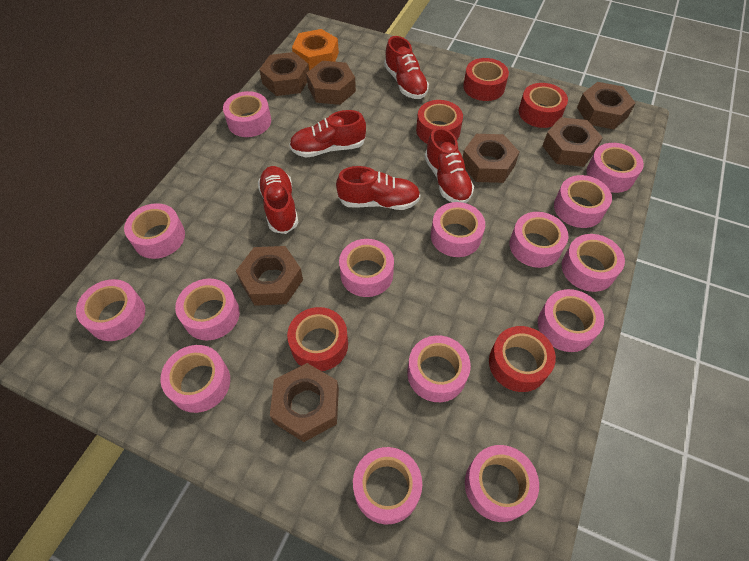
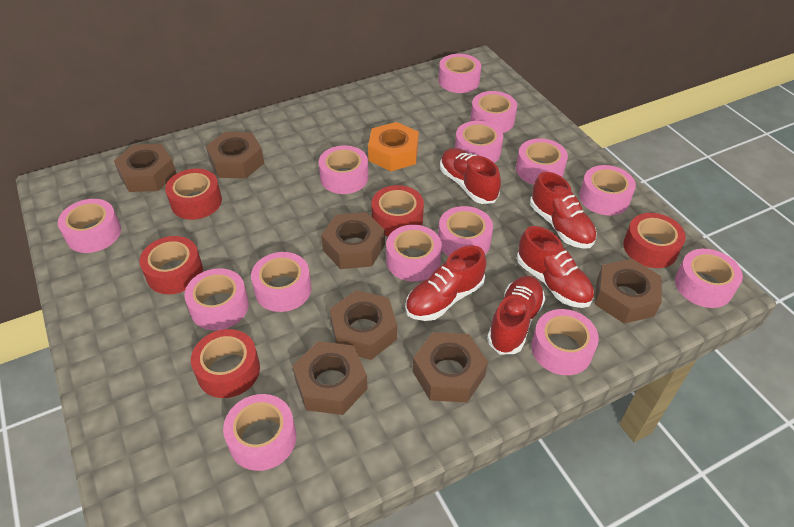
pink tape: 15 -> 14

